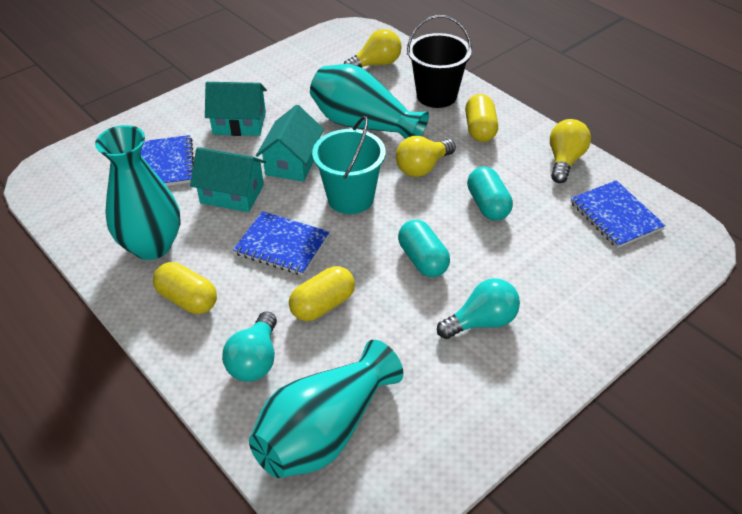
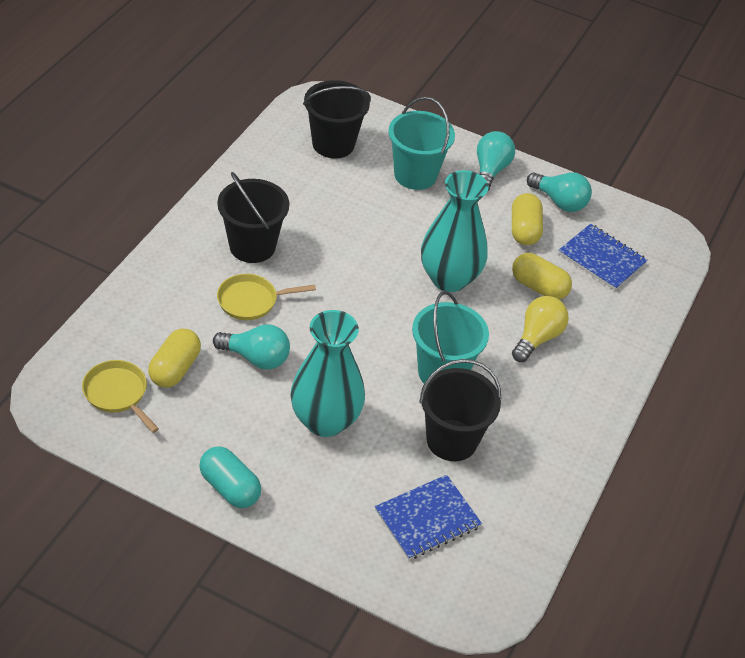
black bucket: 1 -> 3
blue notebook: 3 -> 2
turquoise bucket: 1 -> 2
turquoise capsule: 2 -> 1
turquoise house: 3 -> 0
turquoise light bulb: 2 -> 3
turquoise vase: 3 -> 2
yellow light bulb: 3 -> 1
yellow pan: 0 -> 2

